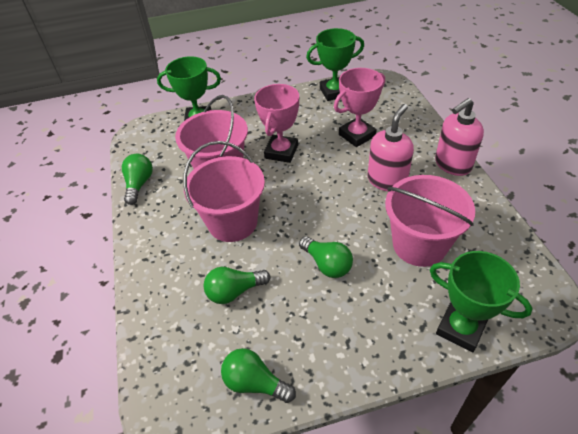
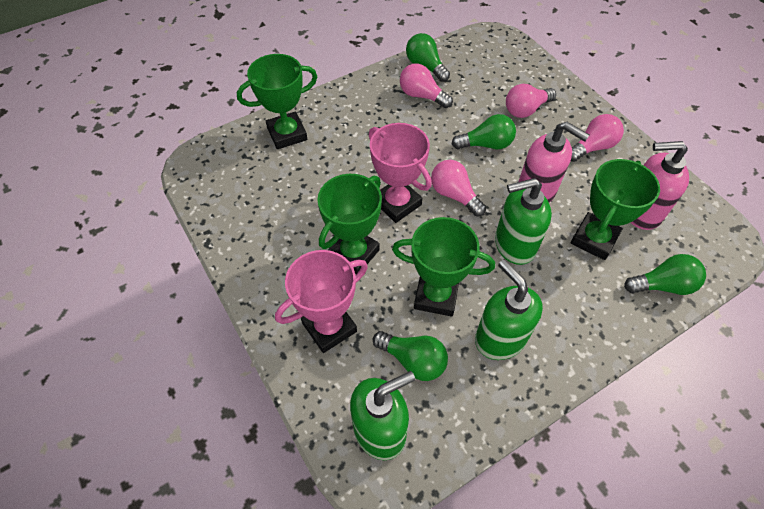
green soap dispenser: 0 -> 3
green trophy: 3 -> 4
pink bucket: 3 -> 0
pink light bulb: 0 -> 4

